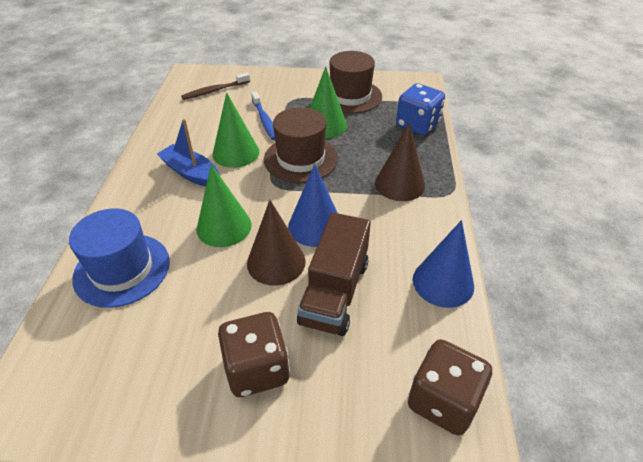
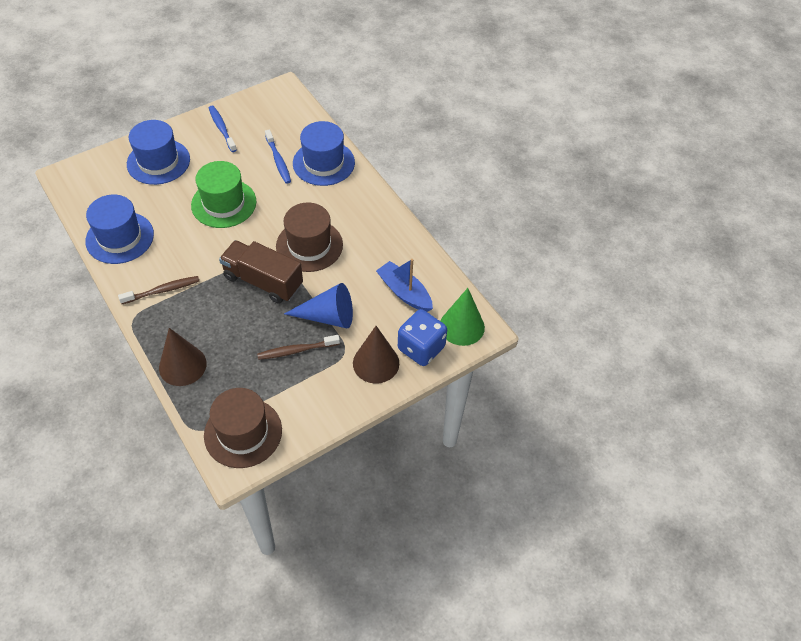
blue cone: 2 -> 1
blue hat: 1 -> 3
blue toothbrush: 1 -> 2
brown dice: 2 -> 0
brown toothbrush: 1 -> 2
green cone: 3 -> 1
green hat: 0 -> 1

